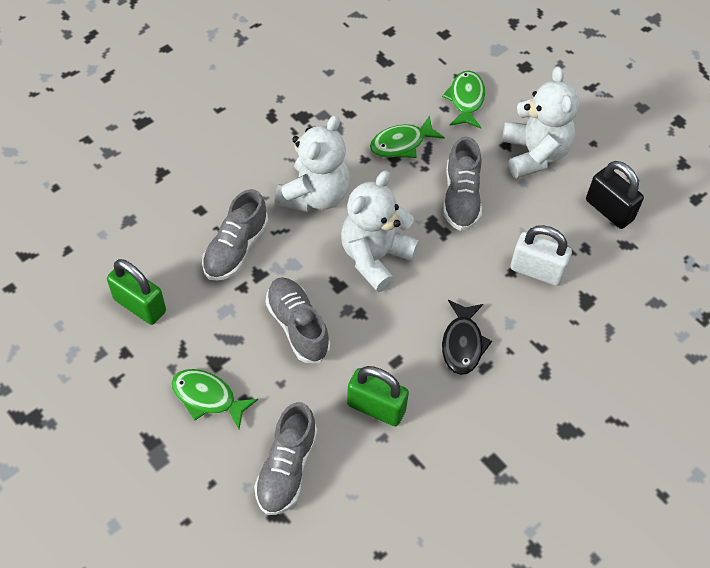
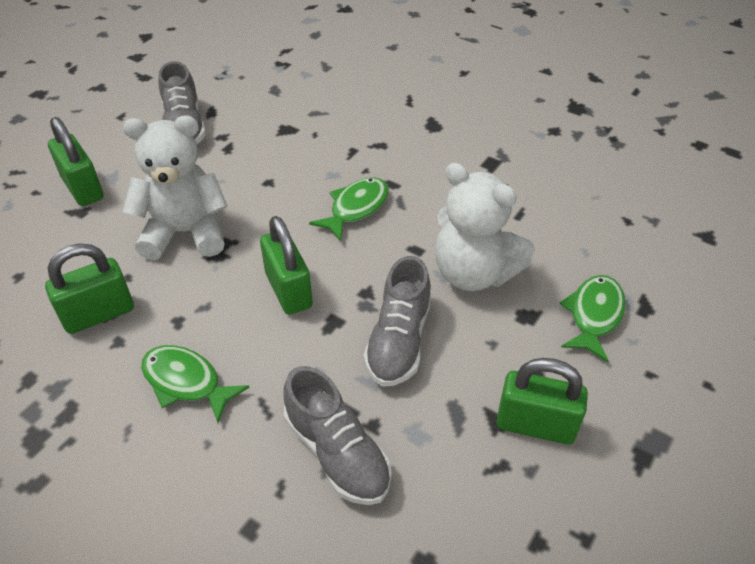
black fish: 1 -> 0
black padlock: 1 -> 0
green padlock: 2 -> 4
grey shoe: 4 -> 3
white padlock: 1 -> 0
white teddy bear: 3 -> 2

